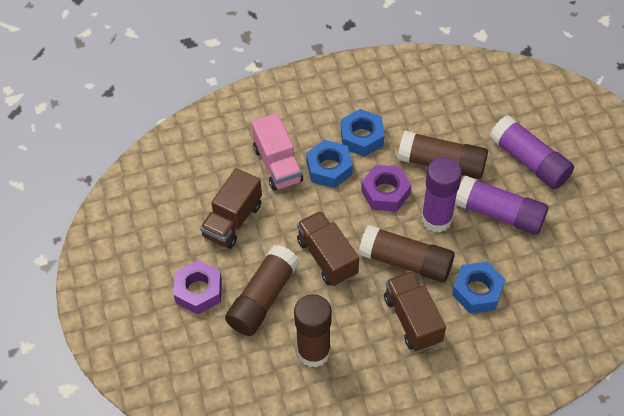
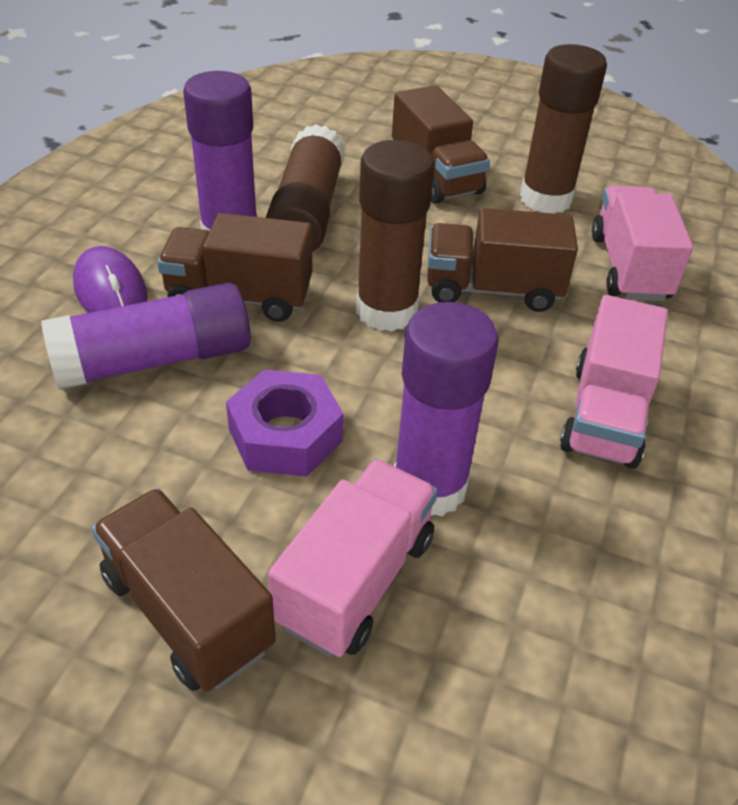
blue nut: 3 -> 0
brown glue stick: 4 -> 3
brown truck: 3 -> 4
pink truck: 1 -> 3
purple mouse: 0 -> 1
purple nut: 2 -> 1

